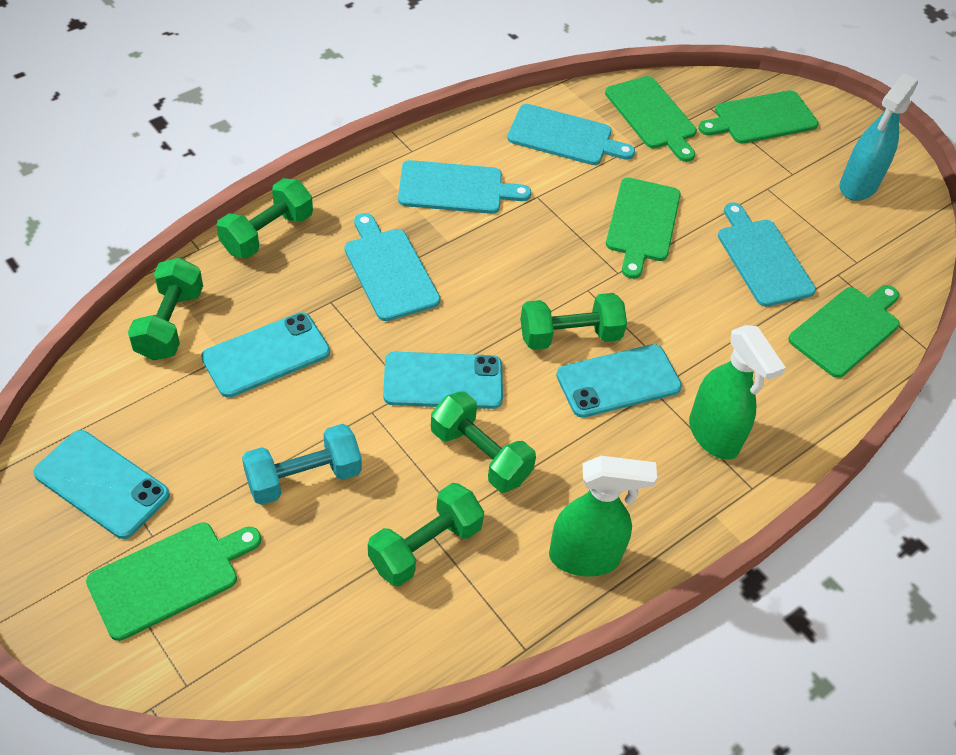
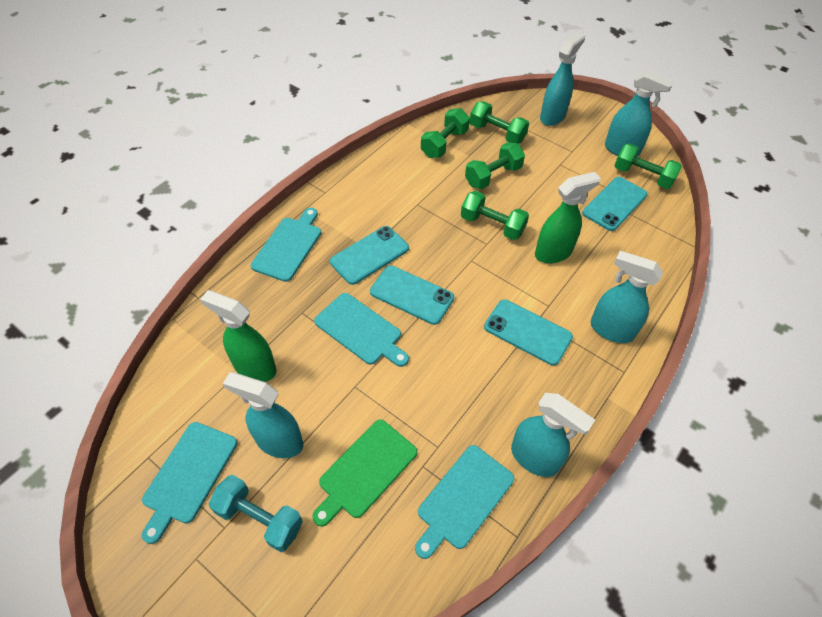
green cutting board: 5 -> 1
turquoise spray bottle: 1 -> 5

